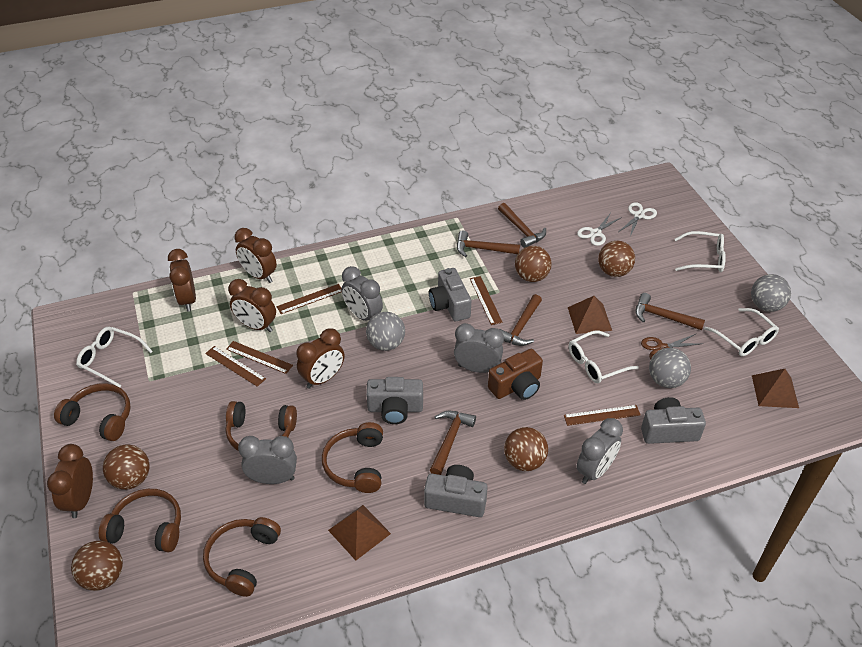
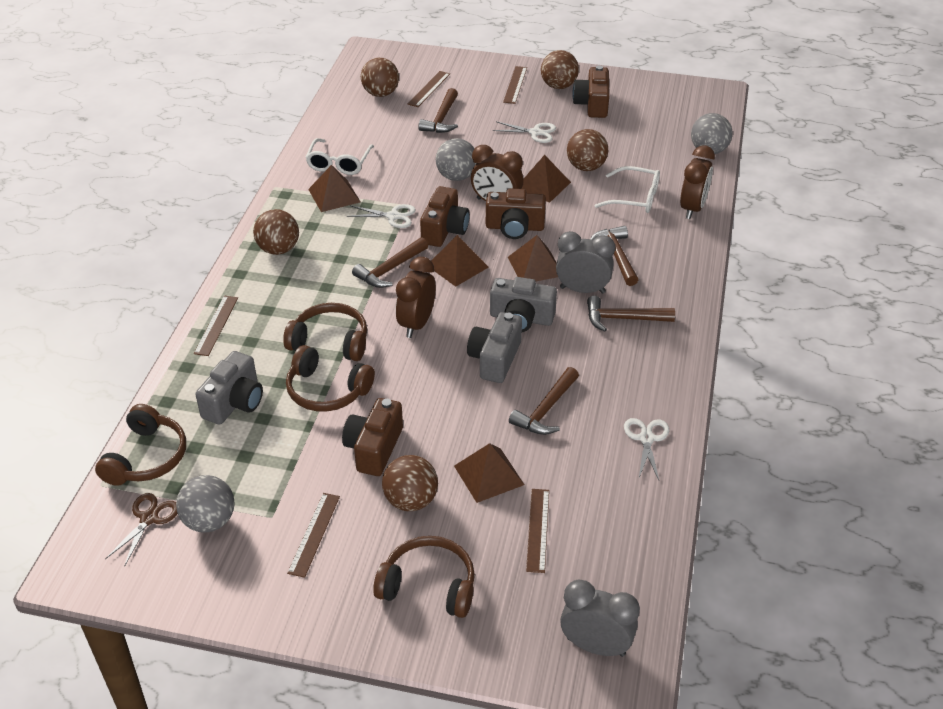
brown camera: 1 -> 4
brown clock: 5 -> 3
brown headphones: 5 -> 4
brown pyramid: 3 -> 5
grey camera: 4 -> 3
grey clock: 4 -> 2
white glasses: 4 -> 2
white scissors: 2 -> 3

